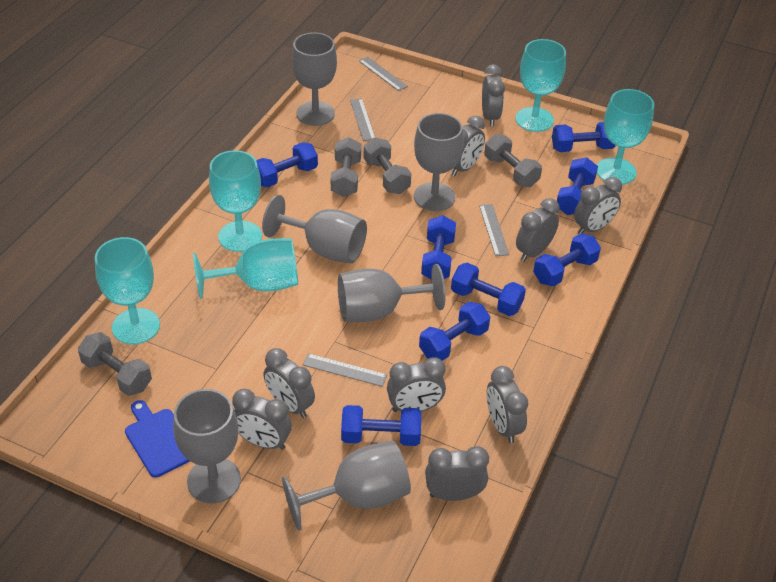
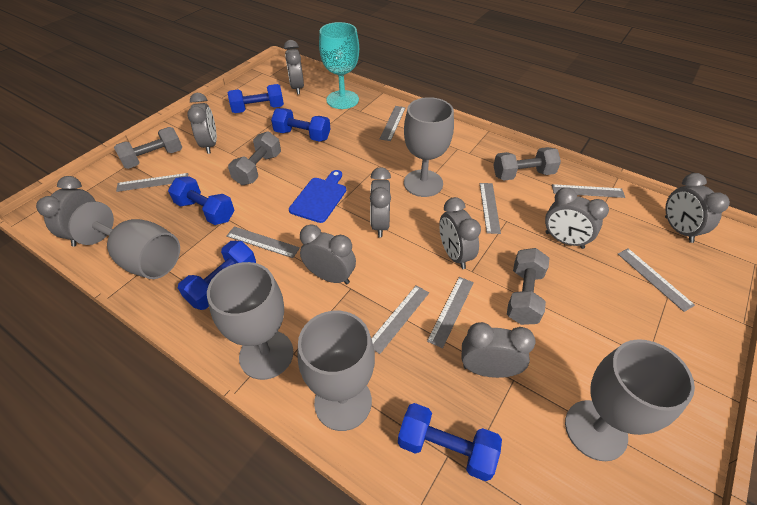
blue dumbbell: 8 -> 5
grey goblet: 6 -> 5
grey ruler: 4 -> 8
turquoise goblet: 5 -> 1

